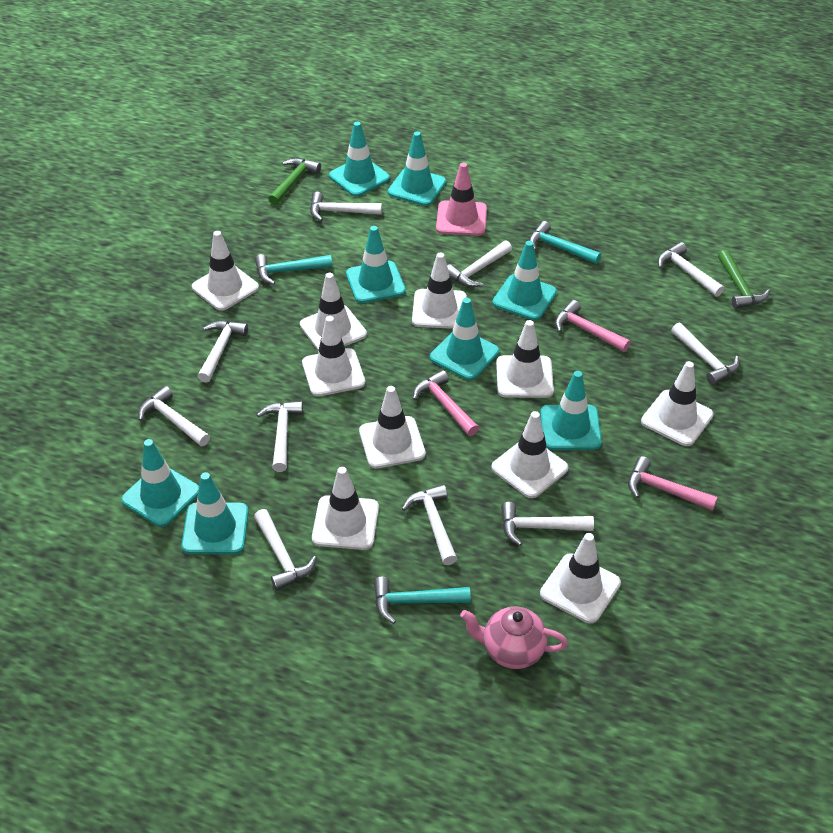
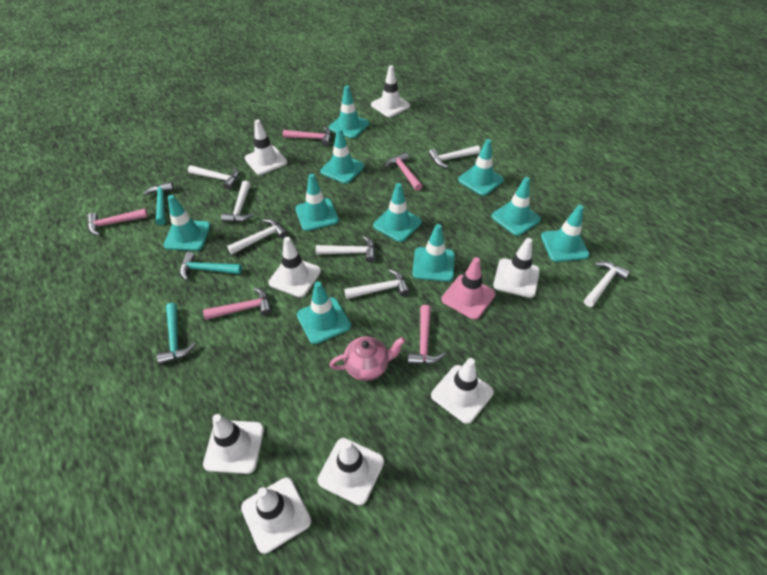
green hammer: 2 -> 0
pink hammer: 3 -> 5
turquoise traffic cone: 8 -> 10
white hammer: 10 -> 7
white traffic cone: 10 -> 8

